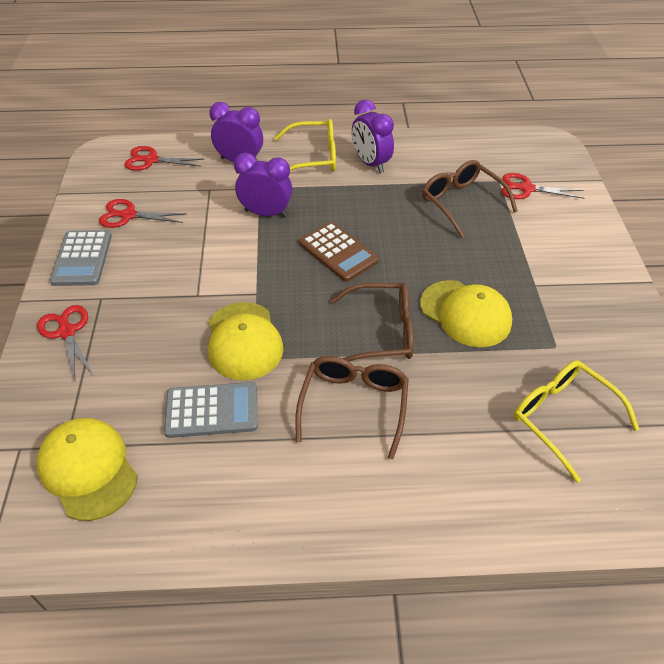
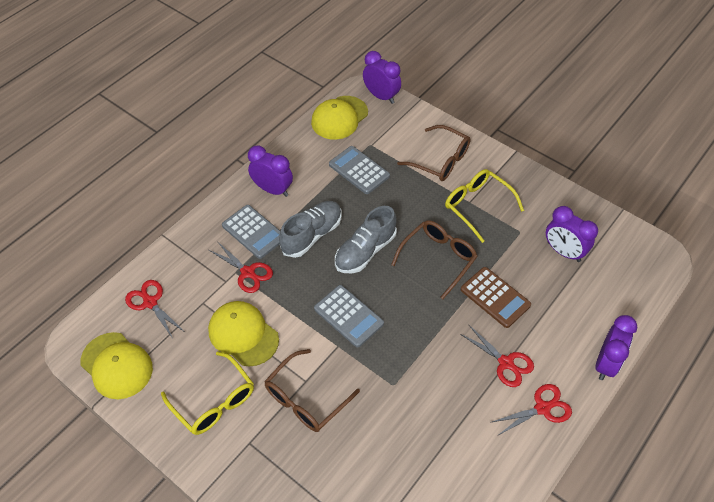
grey calculator: 2 -> 3
grey shoe: 0 -> 2
purple clock: 3 -> 4

